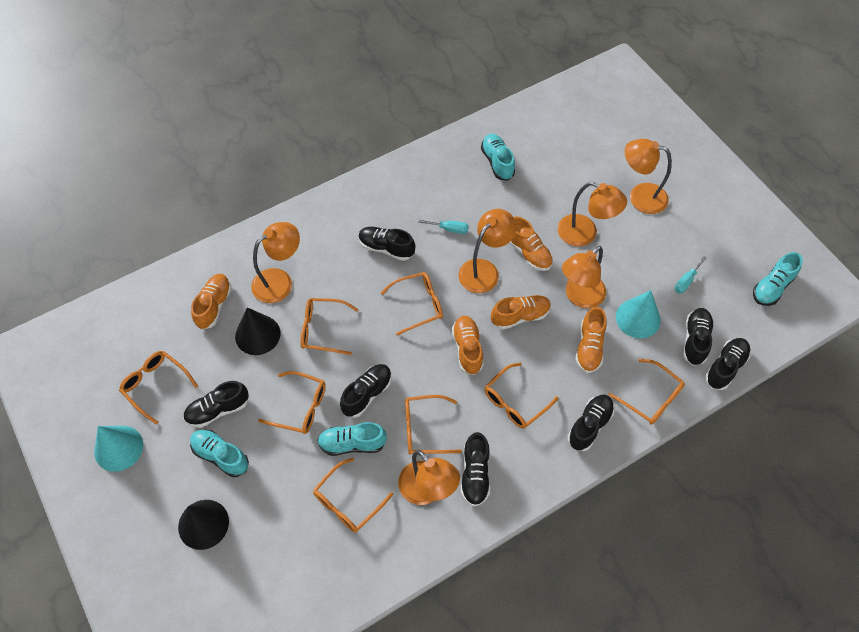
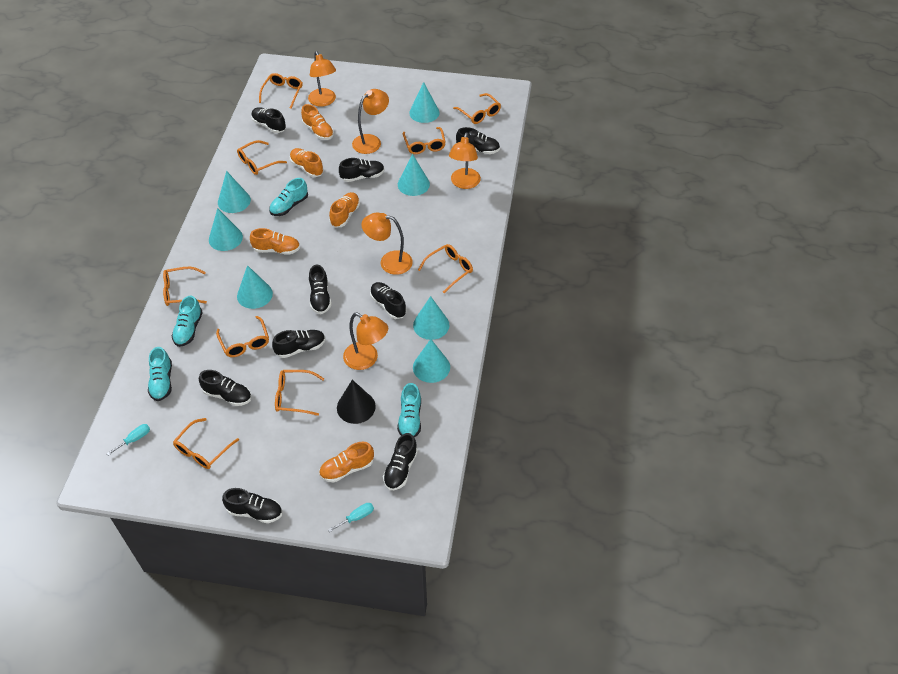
black cone: 2 -> 1
black shoe: 7 -> 9
orange glasses: 8 -> 9
orange lamp: 6 -> 5
turquoise cone: 2 -> 7

